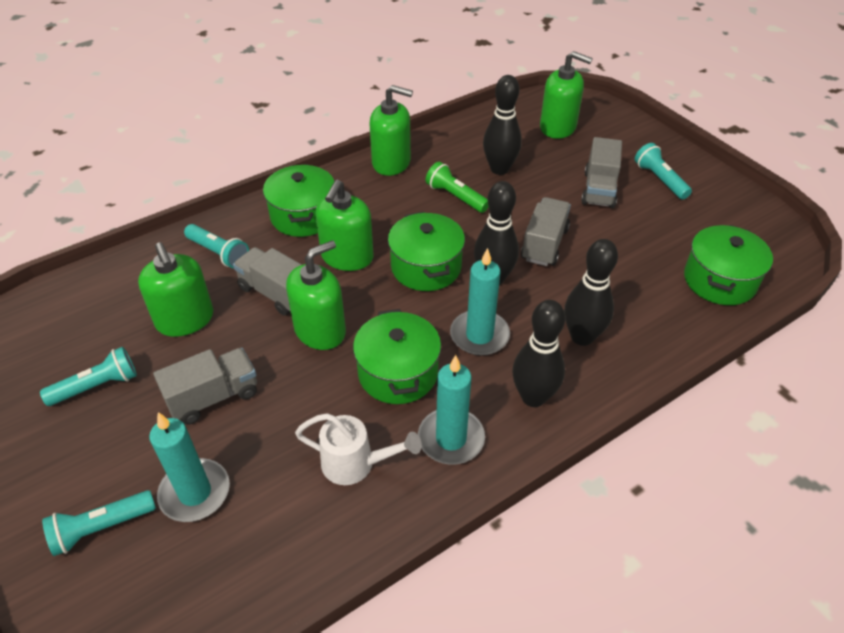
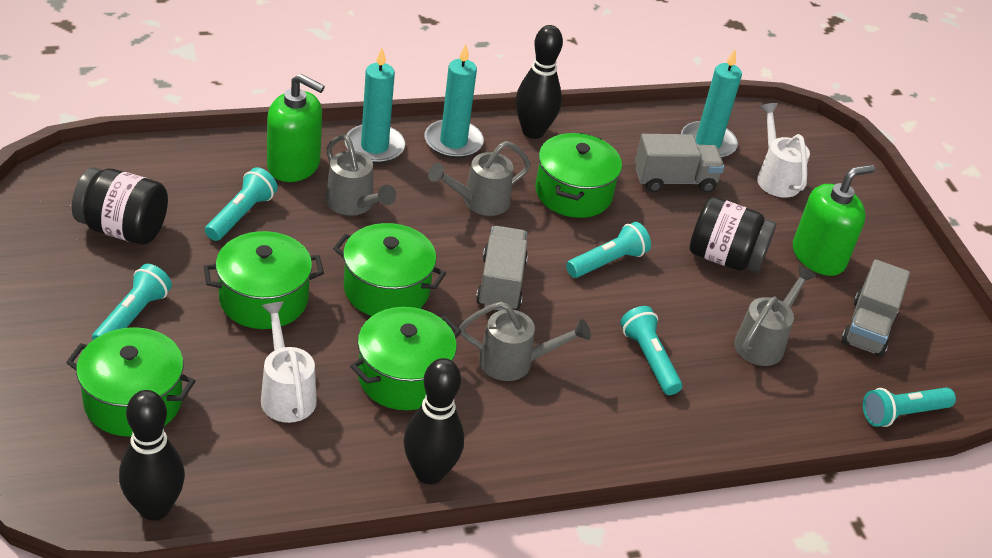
black bowling pin: 4 -> 3
black jar: 0 -> 2
green flashlight: 1 -> 0
green pot: 4 -> 5
green soap dispenser: 5 -> 2
grey truck: 4 -> 3
grey watering can: 0 -> 4
turquoise flashlight: 4 -> 5
white watering can: 1 -> 2

